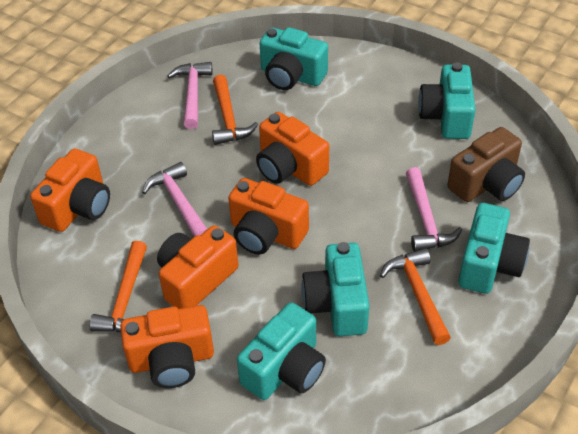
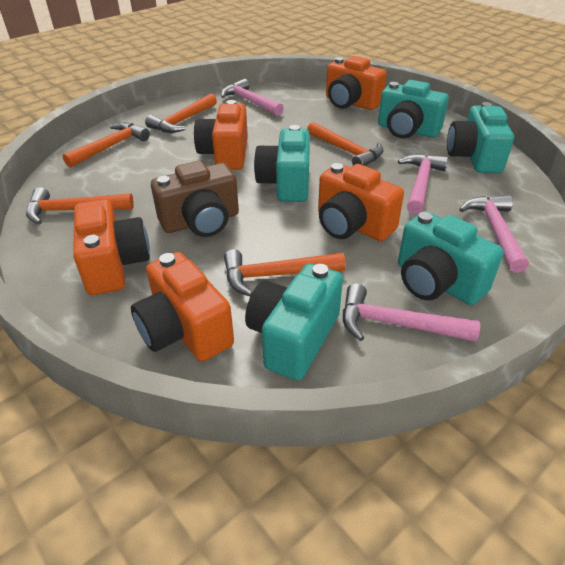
orange hammer: 3 -> 5
pink hammer: 3 -> 4

